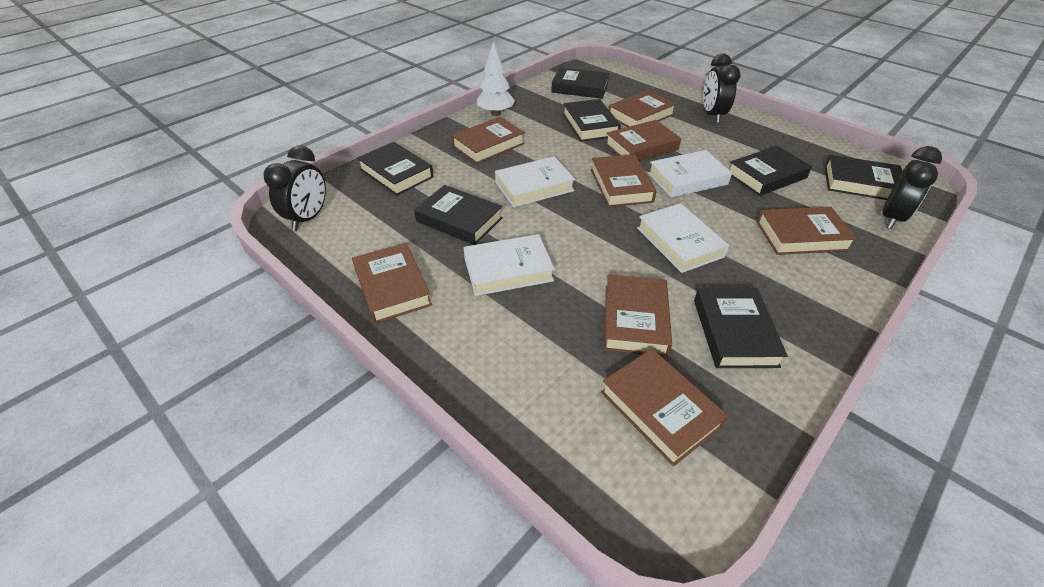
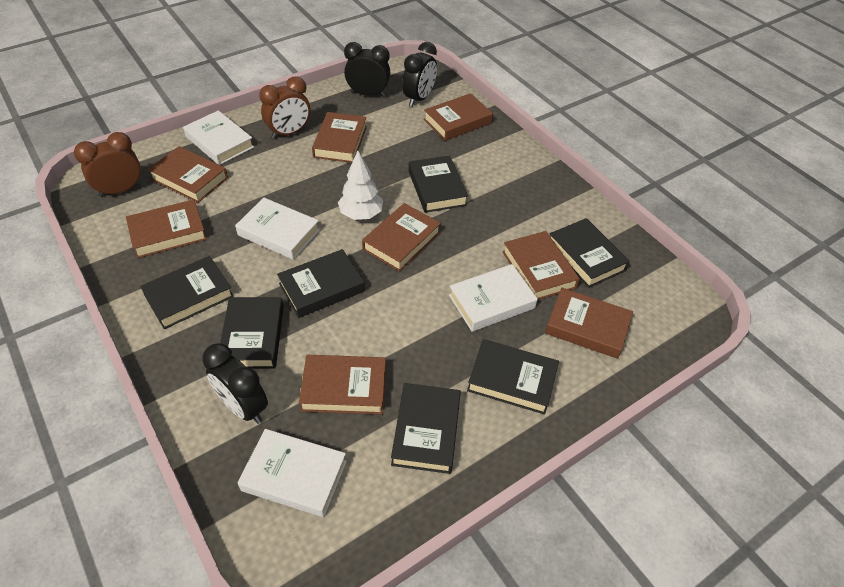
brown clock: 0 -> 2

